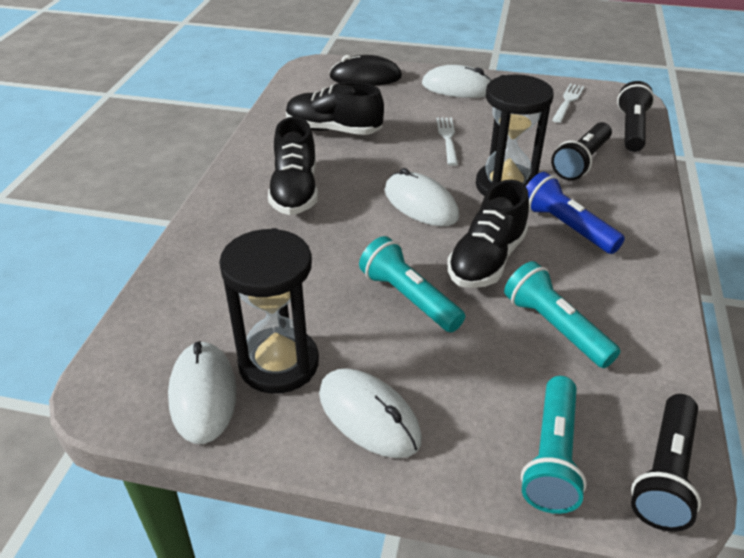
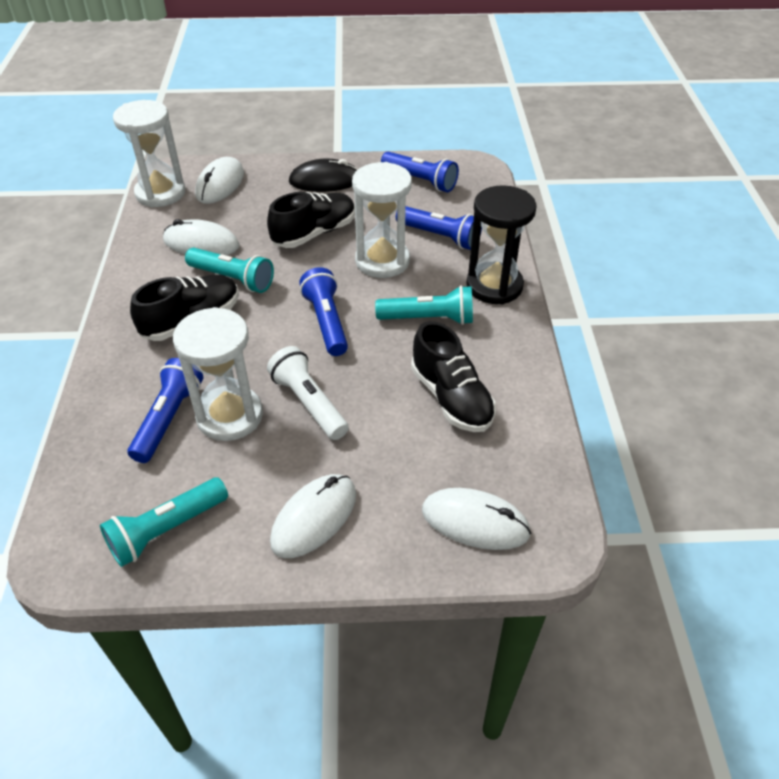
black flashlight: 3 -> 0
black hourglass: 2 -> 1
blue flashlight: 1 -> 4
white flashlight: 0 -> 1
white fork: 2 -> 0
white hourglass: 0 -> 3

